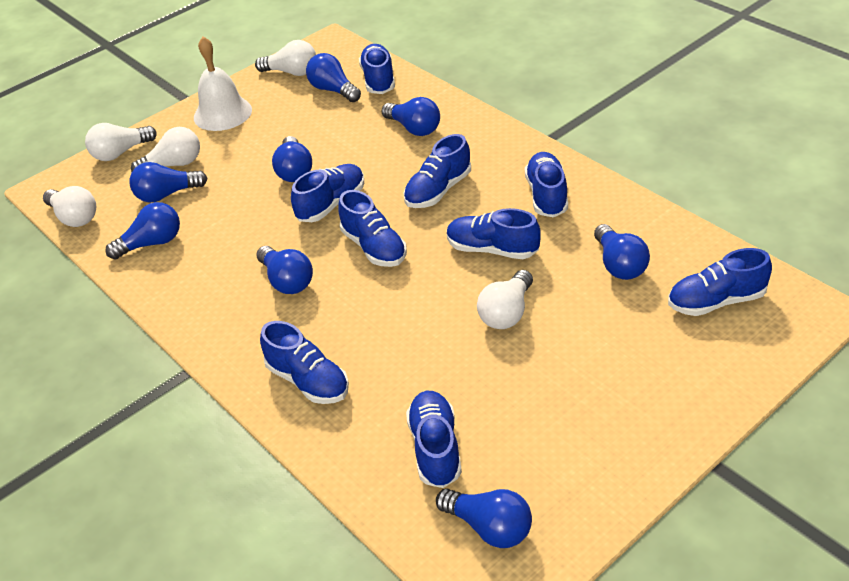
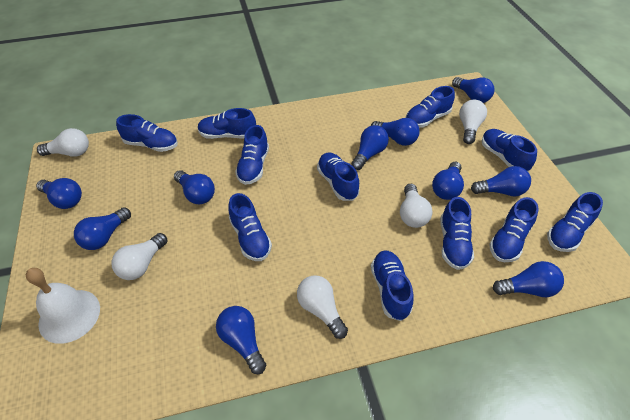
blue light bulb: 8 -> 10
blue shoe: 9 -> 11

